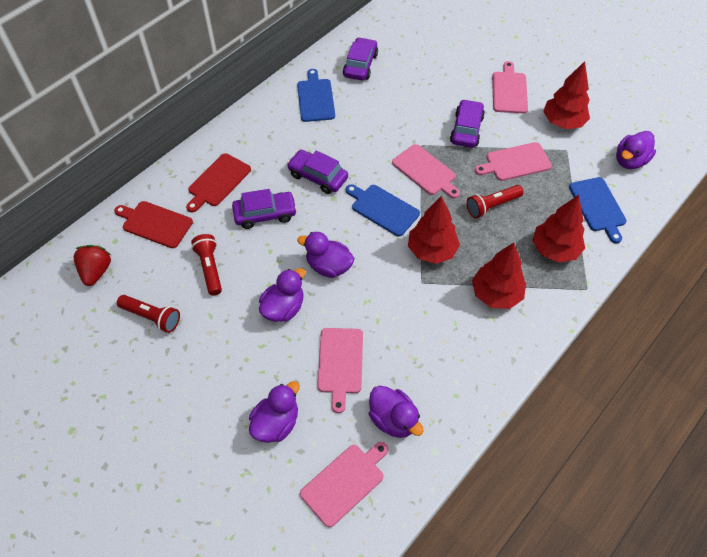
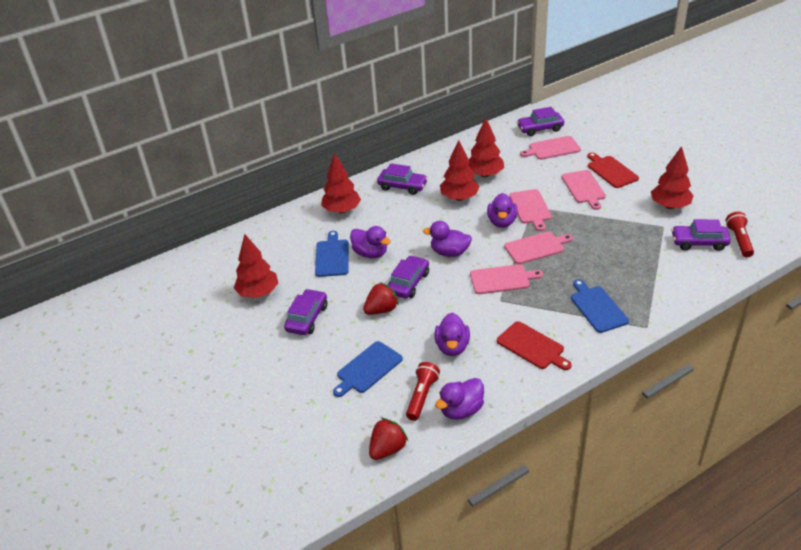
purple car: 4 -> 5
red flashlight: 3 -> 2
red strawberry: 1 -> 2
red tree: 4 -> 5

